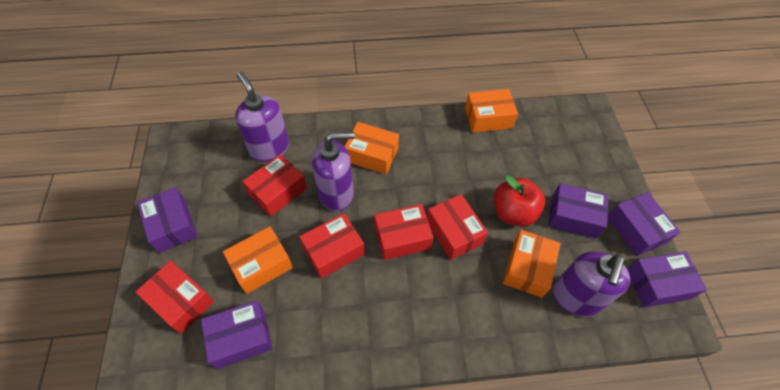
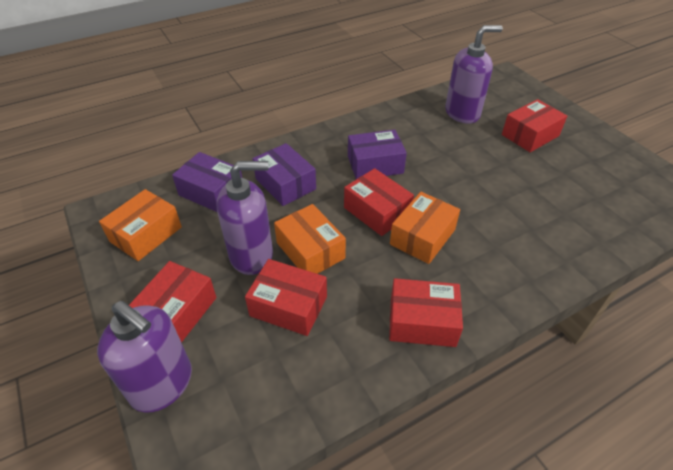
orange box: 4 -> 3
purple box: 5 -> 3
red apple: 1 -> 0

